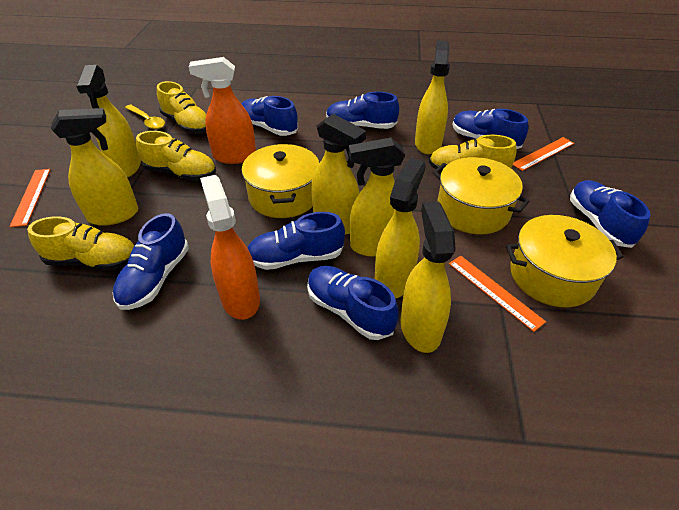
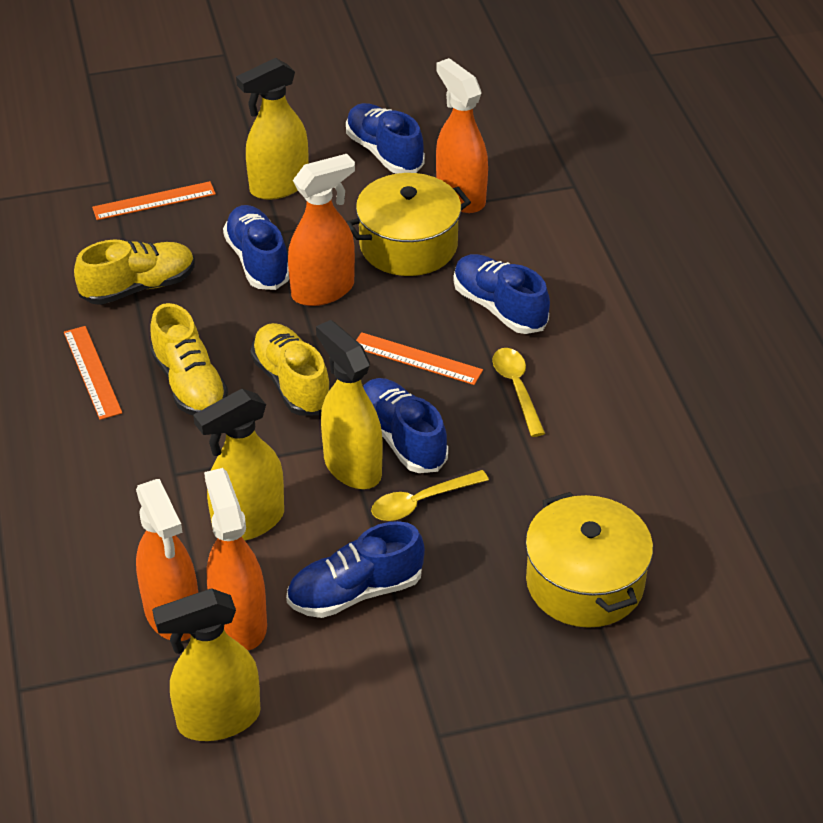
blue shoe: 7 -> 5
orange spray bottle: 2 -> 4
yellow pot: 3 -> 2
yellow shoe: 4 -> 3
yellow spoon: 1 -> 2
yellow spray bottle: 7 -> 4

